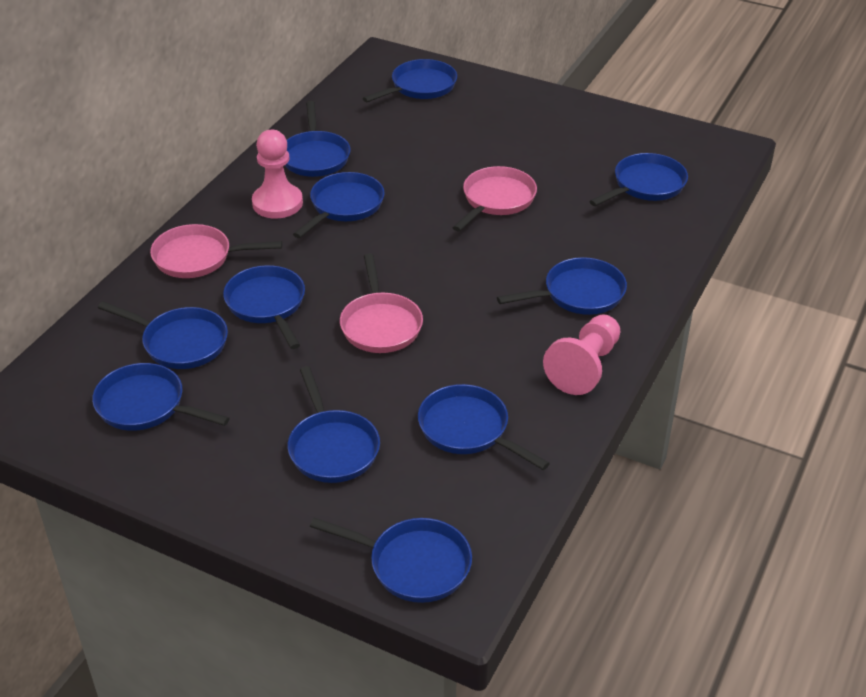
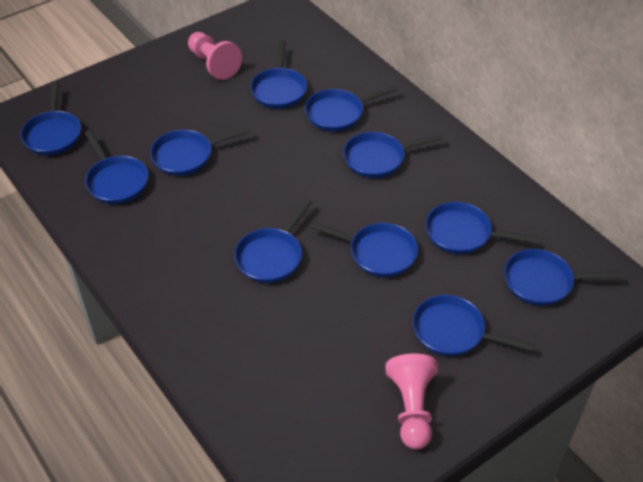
pink pan: 3 -> 0

